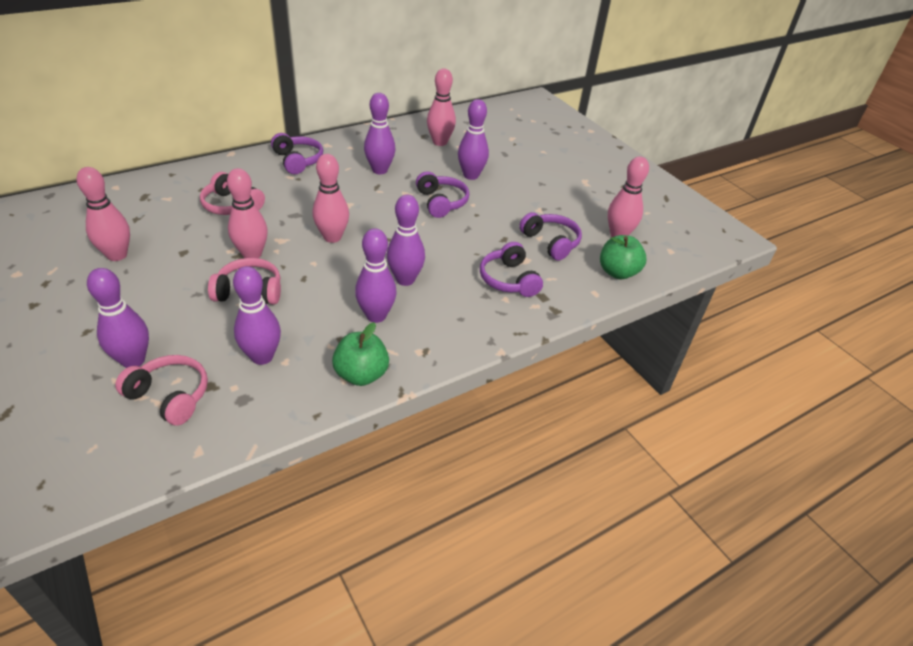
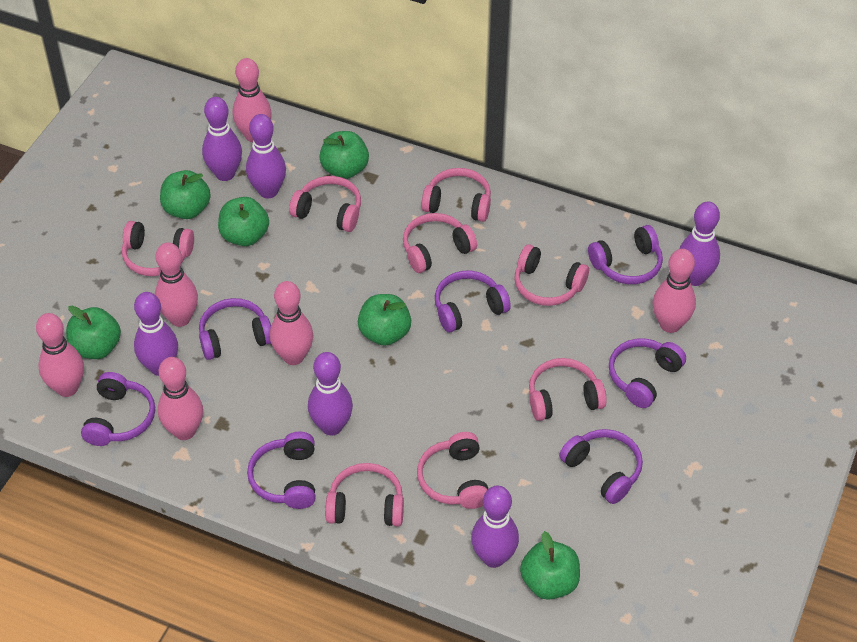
green apple: 2 -> 6
pink bowling pin: 5 -> 6
pink headphones: 3 -> 8
purple headphones: 4 -> 7

